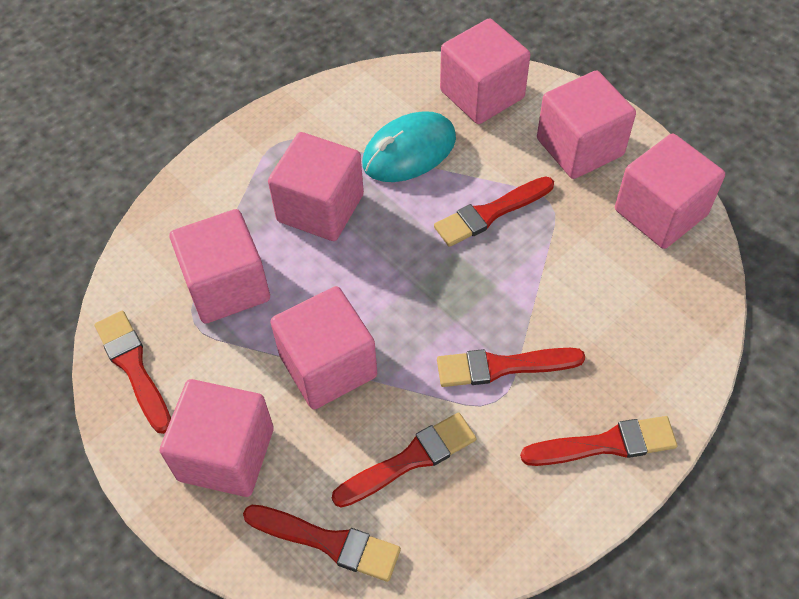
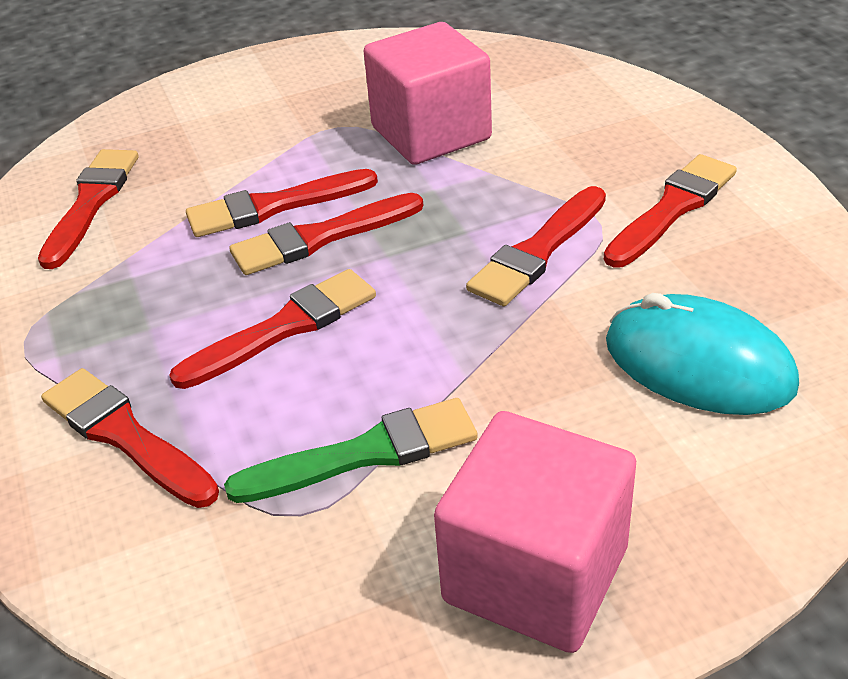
green brush: 0 -> 1
pink cube: 7 -> 2
red brush: 6 -> 7

